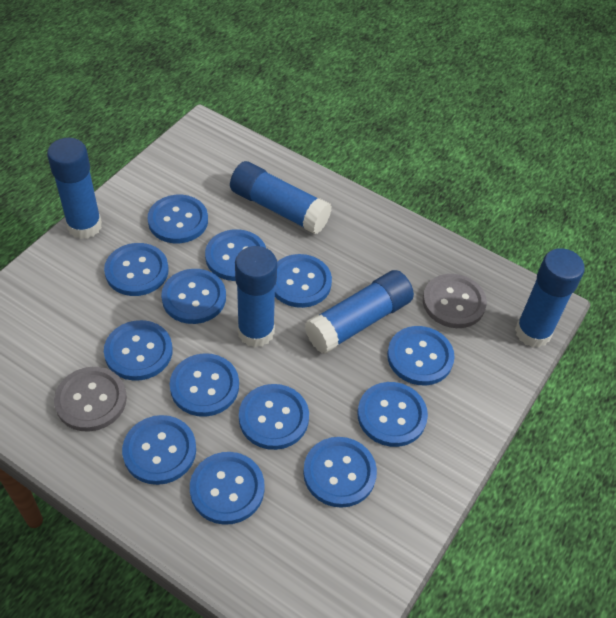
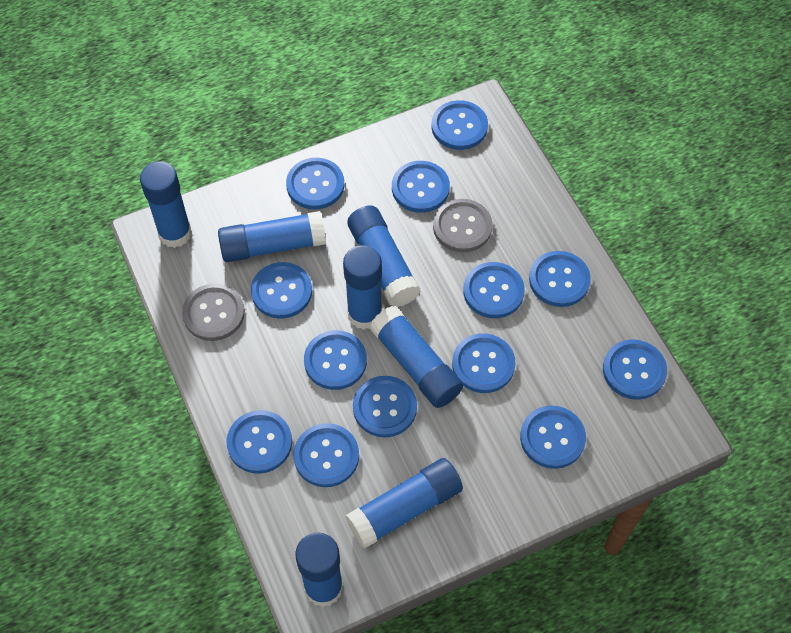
blue glue stick: 5 -> 7

